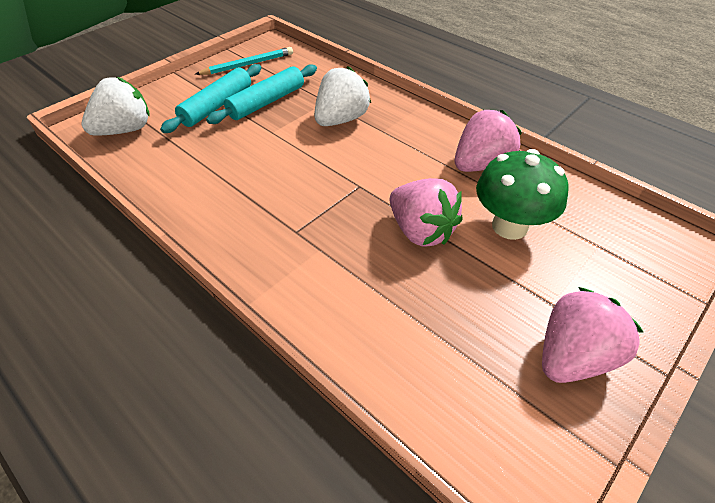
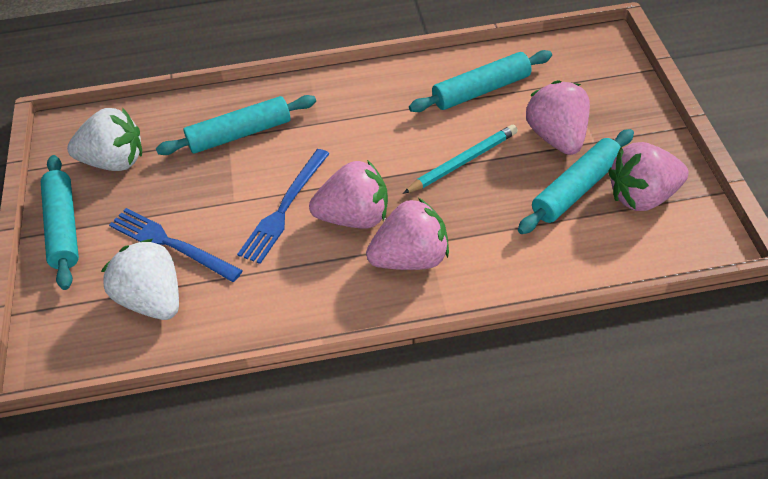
blue fork: 0 -> 2
green mushroom: 1 -> 0
pink strawberry: 3 -> 4
turquoise rolling pin: 2 -> 4

